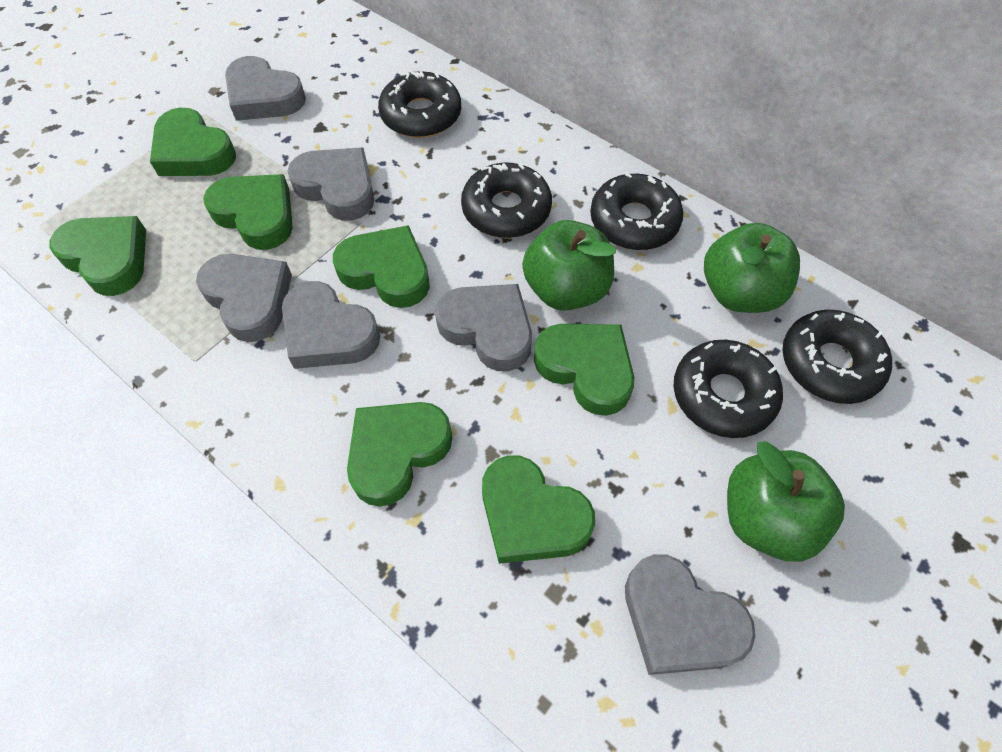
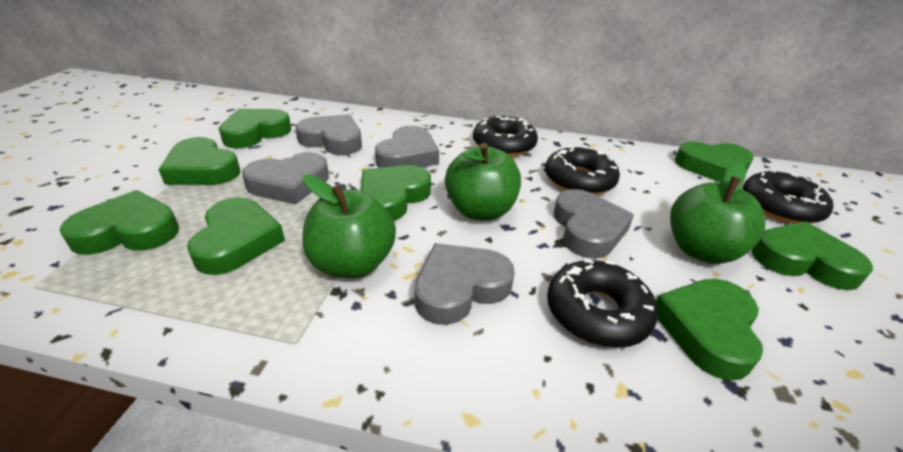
black donut: 5 -> 4
green heart: 7 -> 8
grey heart: 6 -> 5

